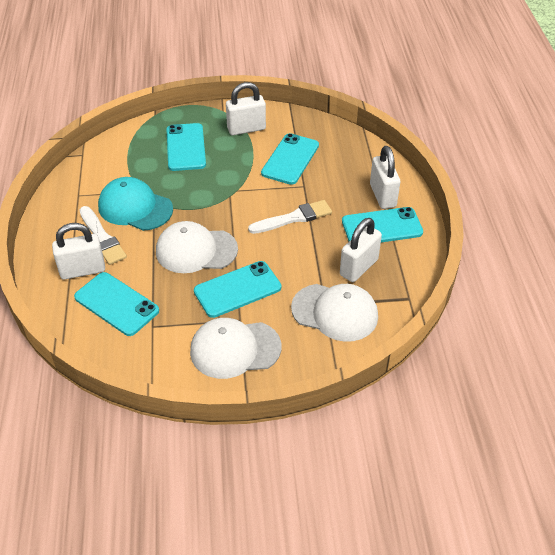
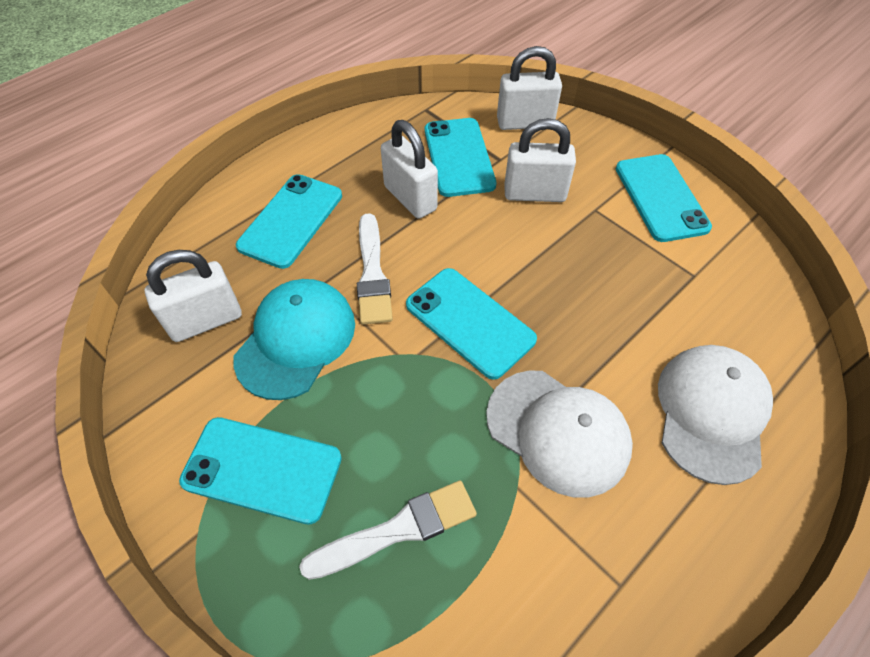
white cap: 3 -> 2

